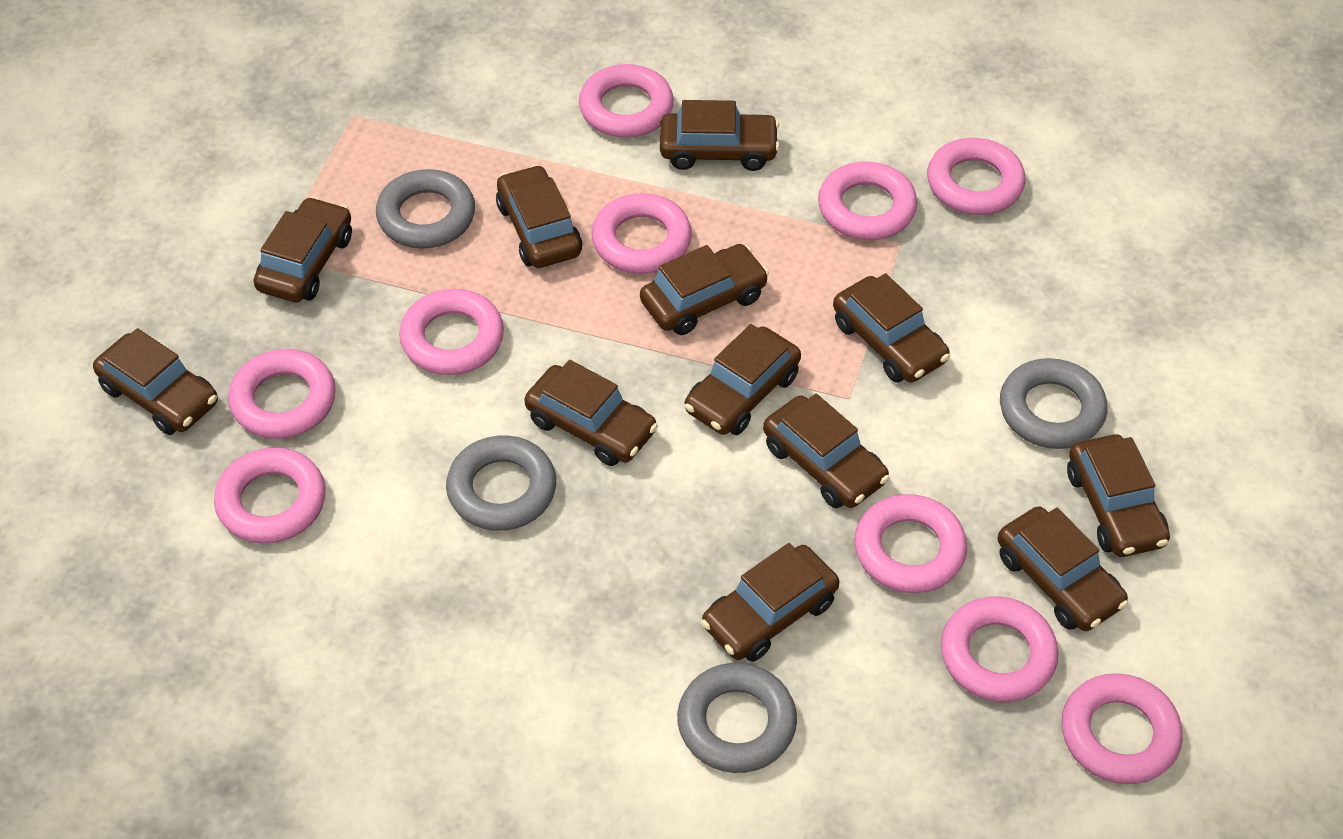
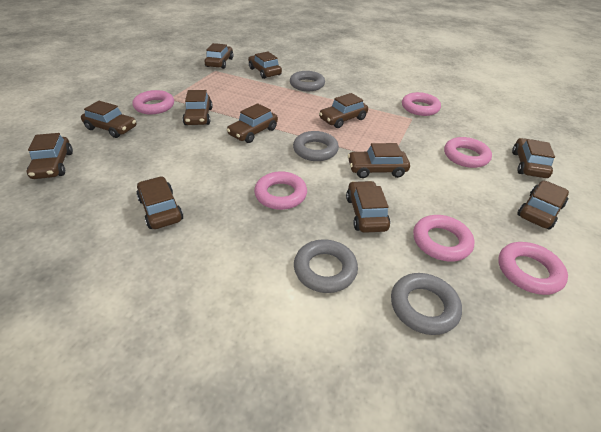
pink ring: 10 -> 6

